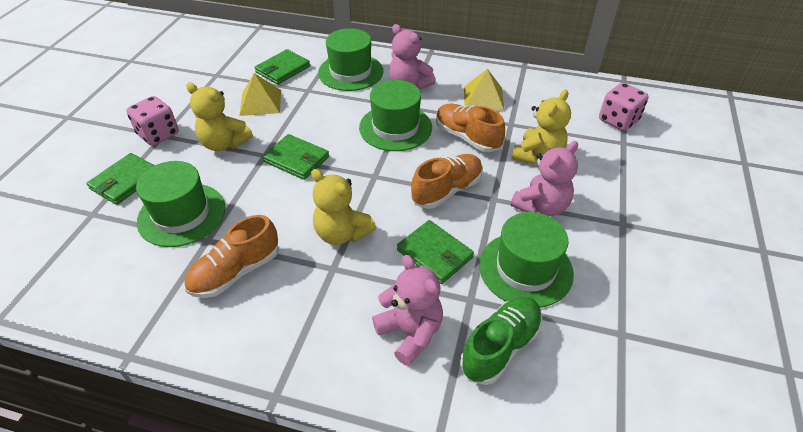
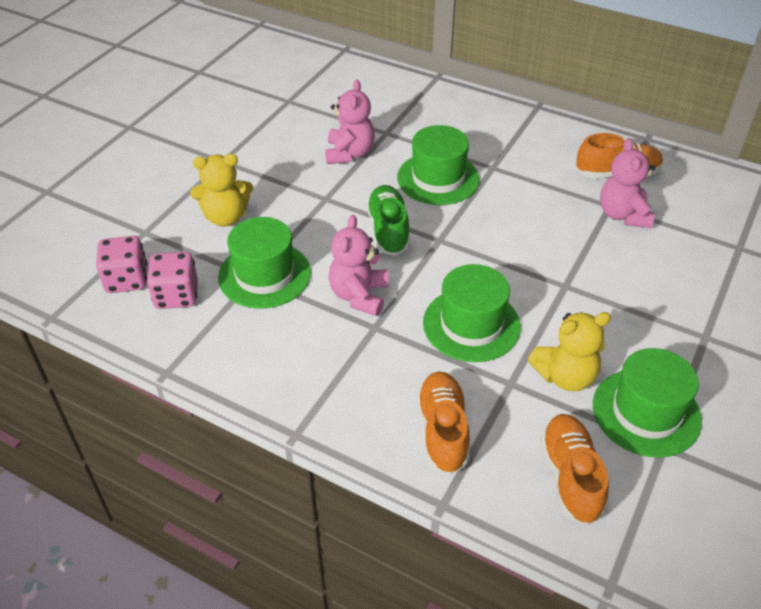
green wallet: 4 -> 0
yellow pyramid: 2 -> 0
yellow teddy bear: 3 -> 2

